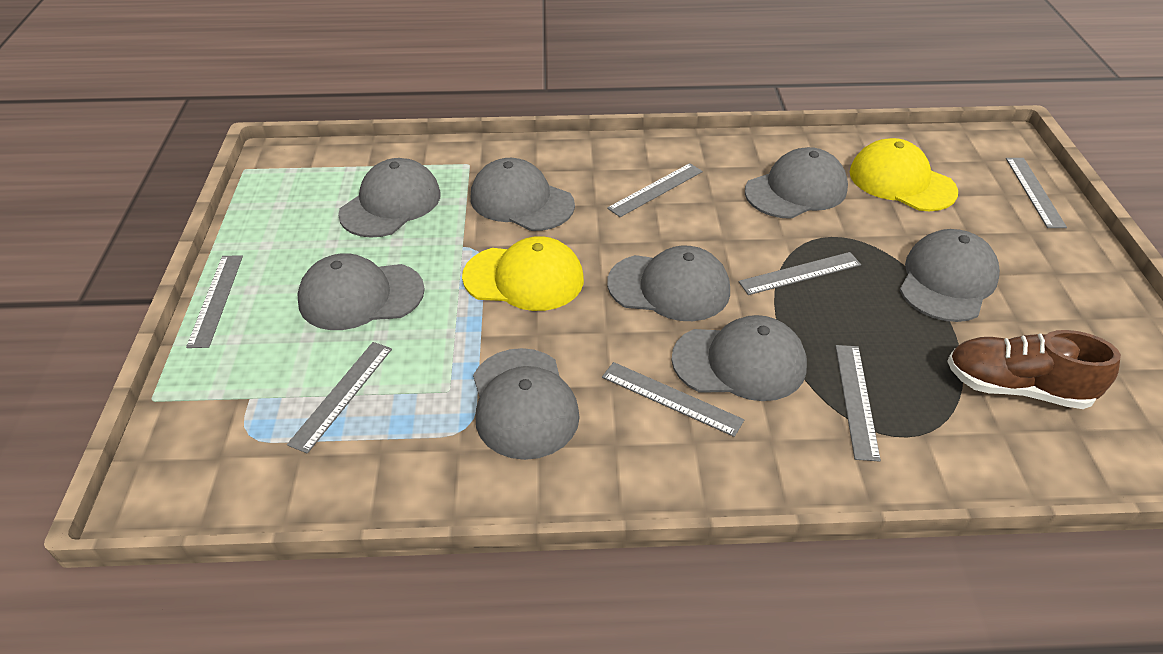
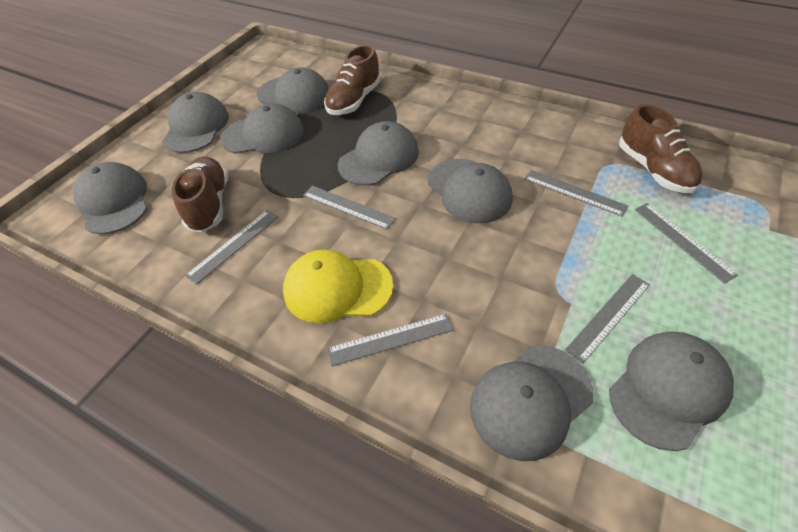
brown shoe: 1 -> 3
grey ruler: 7 -> 6
yellow cap: 2 -> 1

